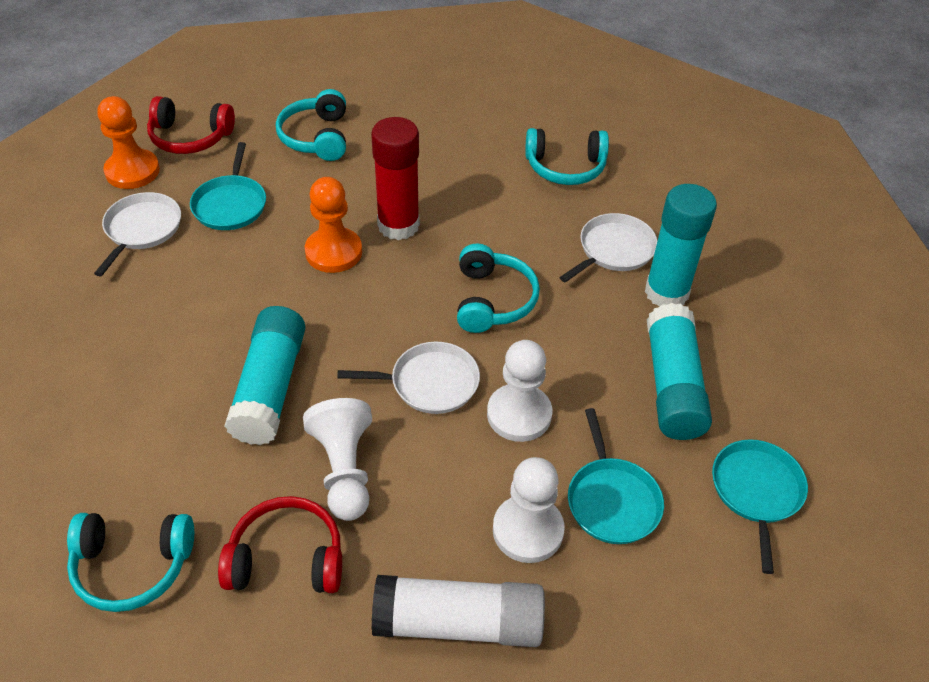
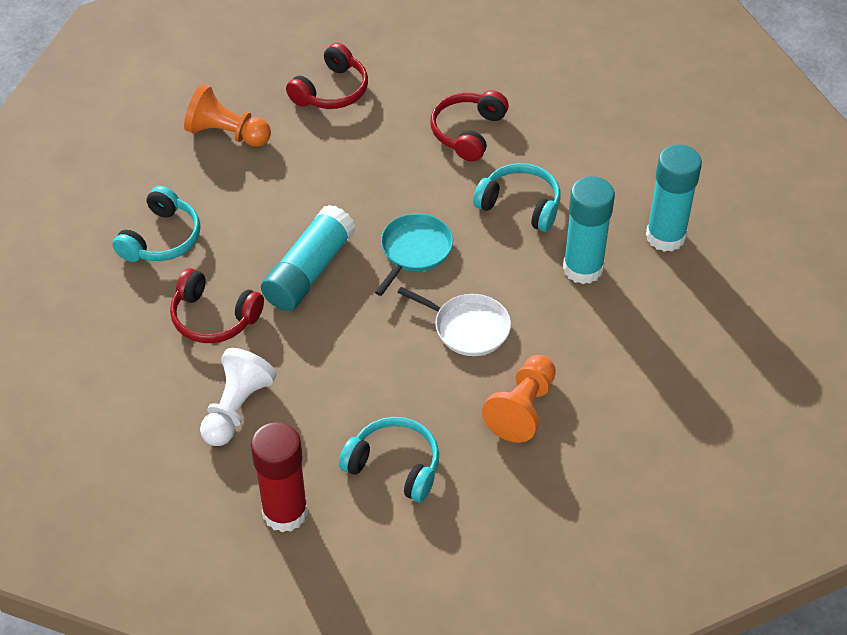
red headphones: 2 -> 3
turquoise headphones: 4 -> 3
turquoise pan: 3 -> 1
white glue stick: 1 -> 0
white pan: 3 -> 1
white pawn: 3 -> 1

